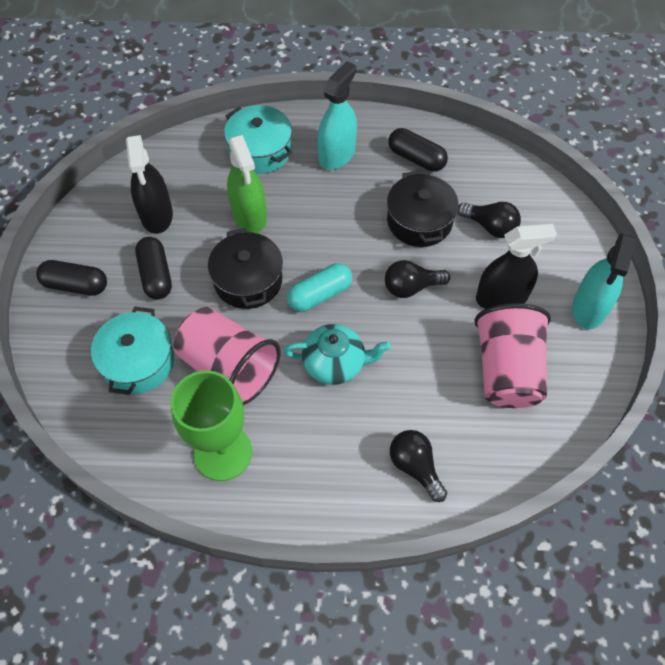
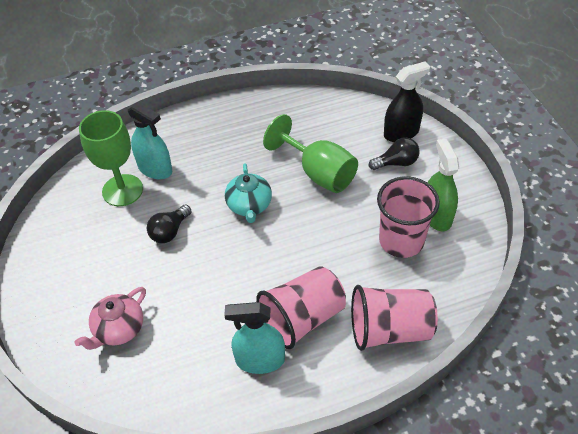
black capsule: 3 -> 0
black light bulb: 3 -> 2
black pot: 2 -> 0
black spray bottle: 2 -> 1
green goblet: 1 -> 2
pink cup: 2 -> 3
pink teapot: 0 -> 1
turquoise capsule: 1 -> 0
turquoise pot: 2 -> 0

